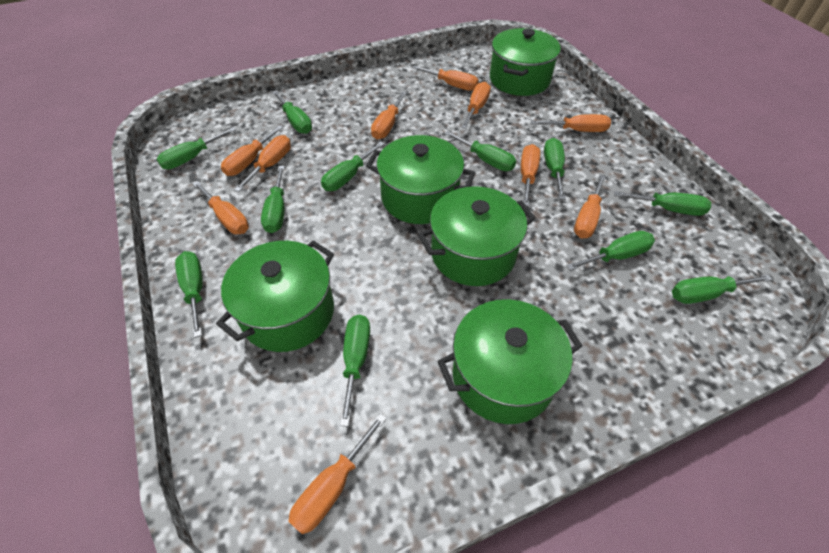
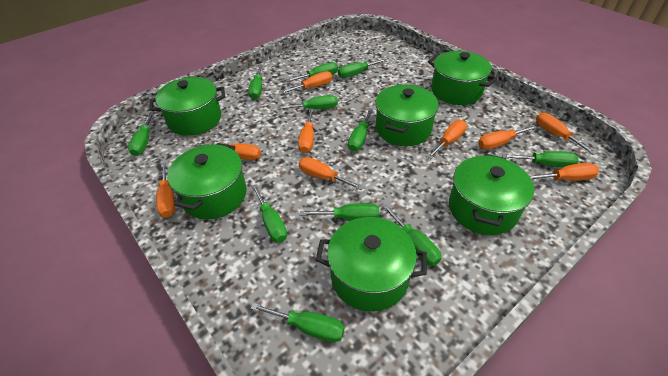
green pot: 5 -> 6
orange screwdriver: 10 -> 9

